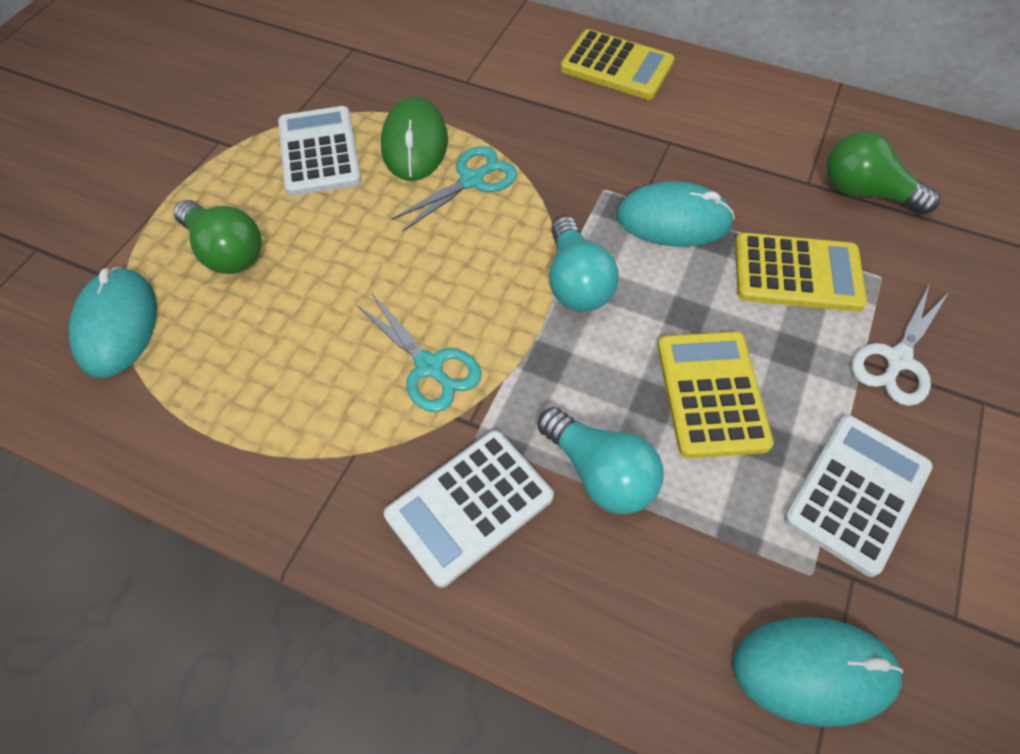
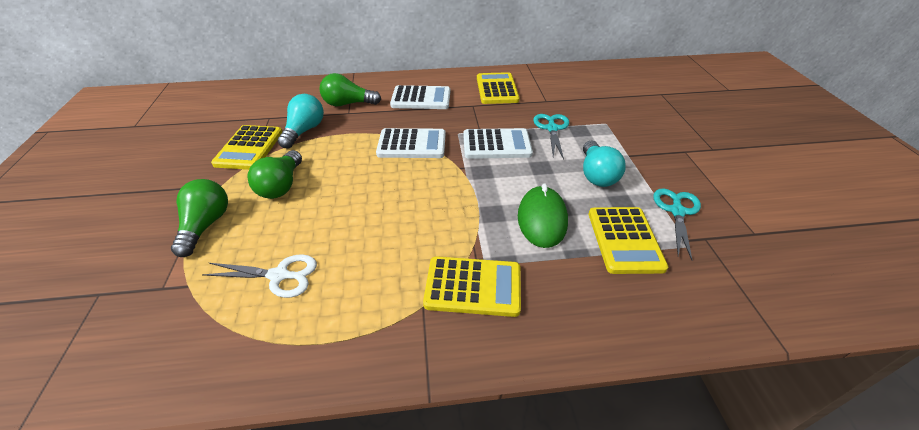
green light bulb: 2 -> 3
turquoise mouse: 3 -> 0
yellow calculator: 3 -> 4

